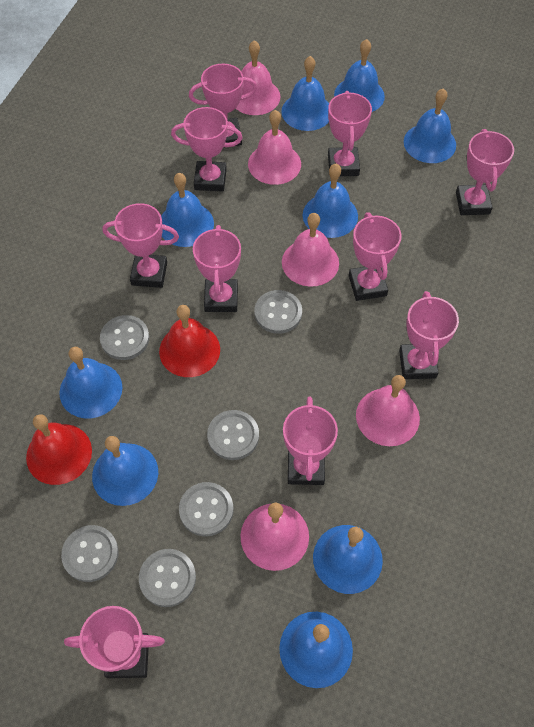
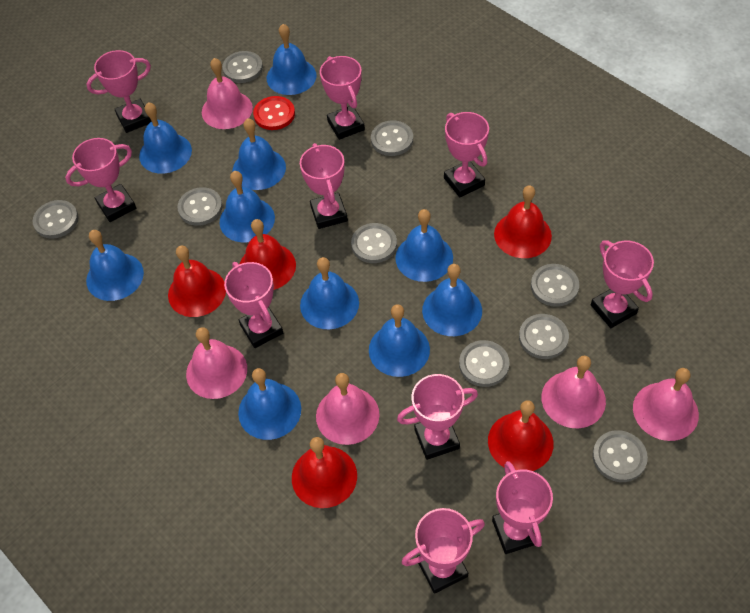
blue bell: 9 -> 10
grey button: 6 -> 9
red bell: 2 -> 5
red button: 0 -> 1

